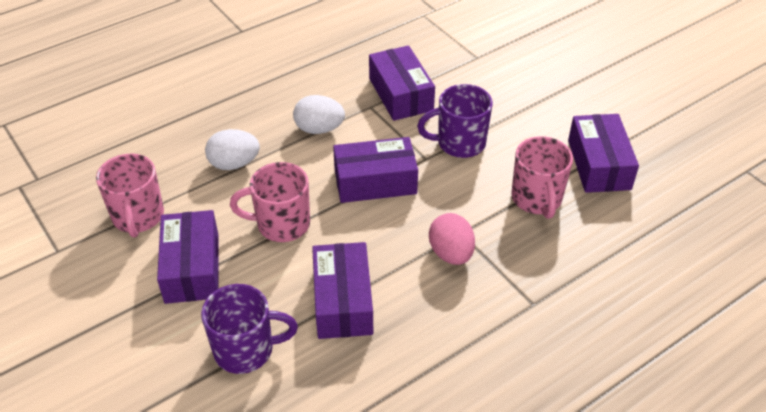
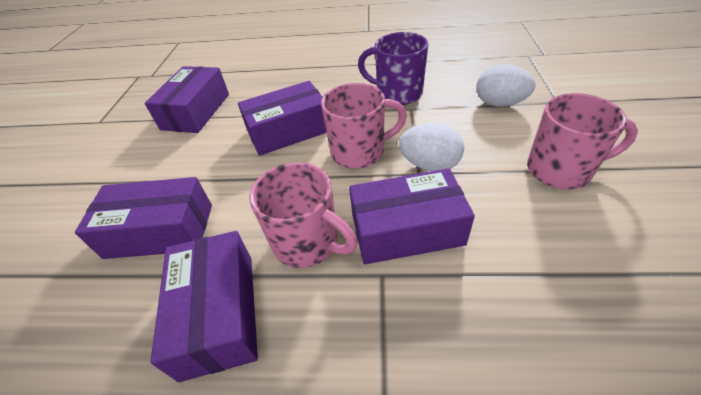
pink egg: 1 -> 0
purple mug: 2 -> 1

